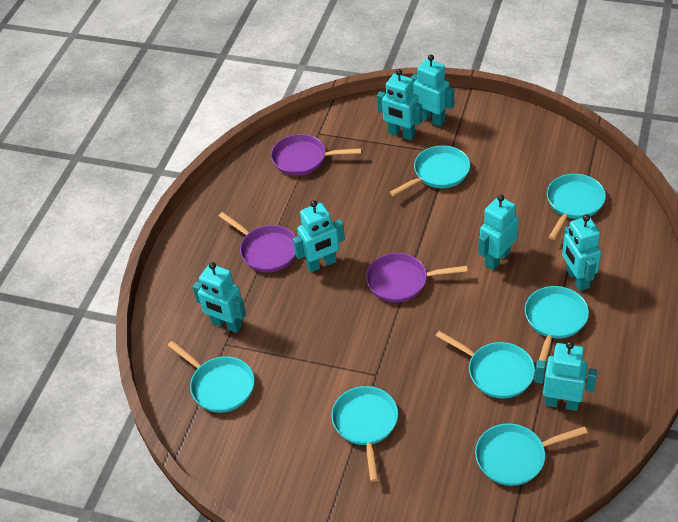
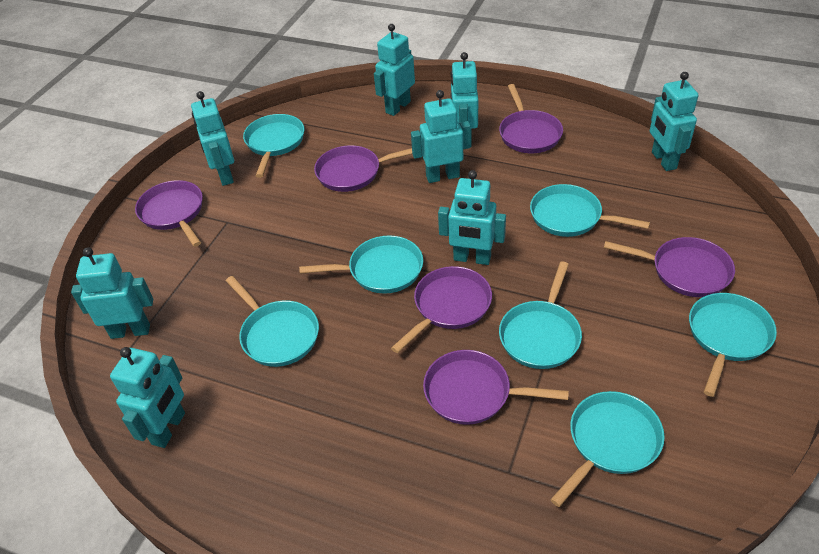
purple pan: 3 -> 6
turquoise robot: 7 -> 8

